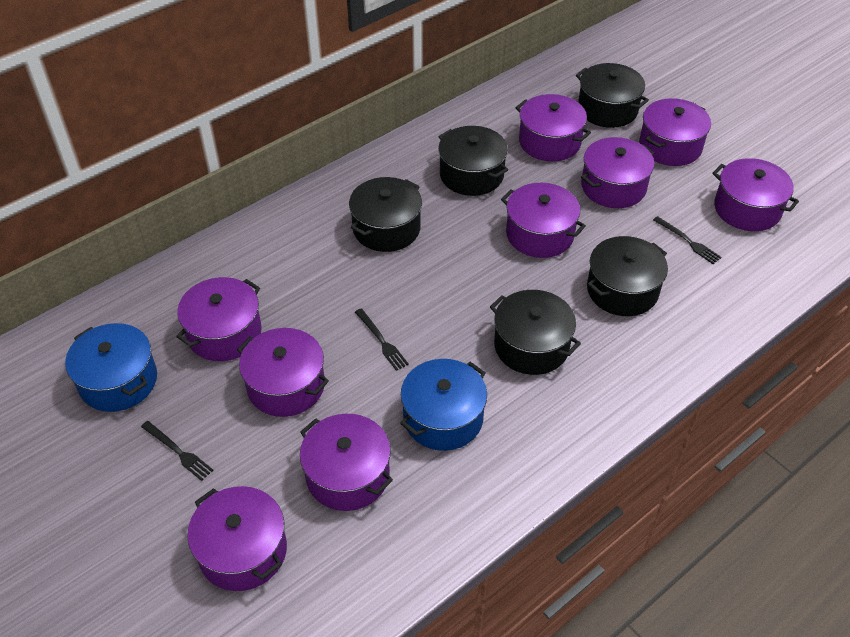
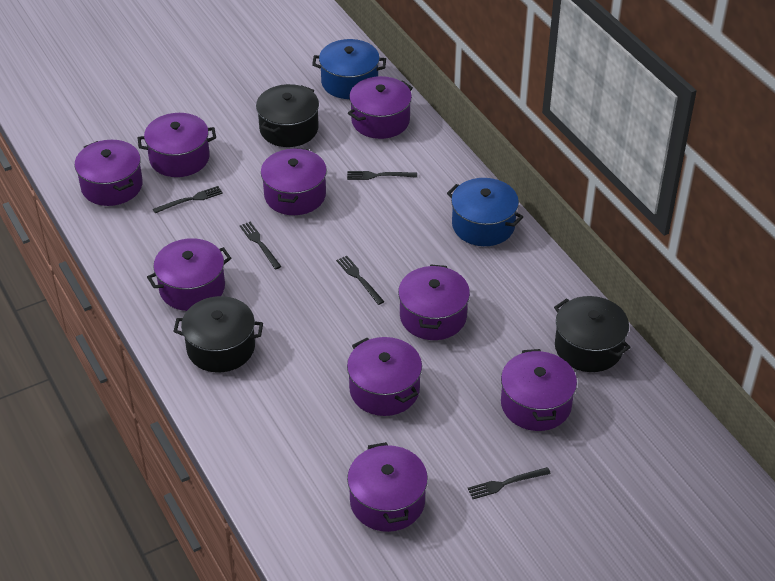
black fork: 3 -> 5
black pot: 5 -> 3

